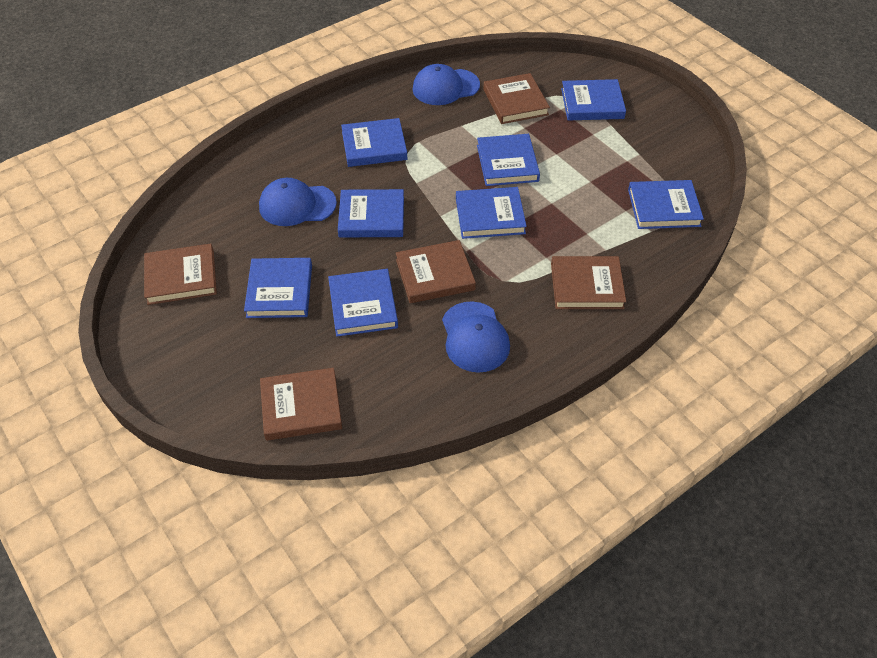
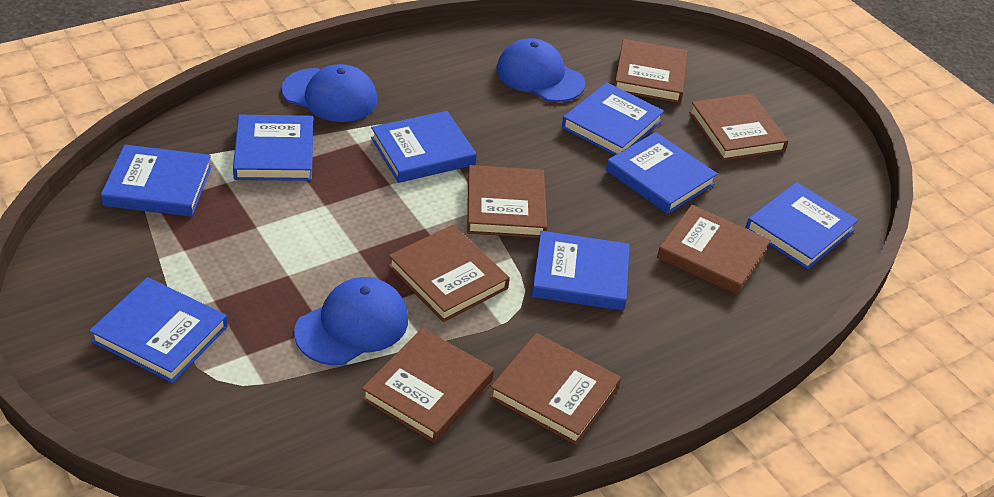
brown book: 5 -> 7

